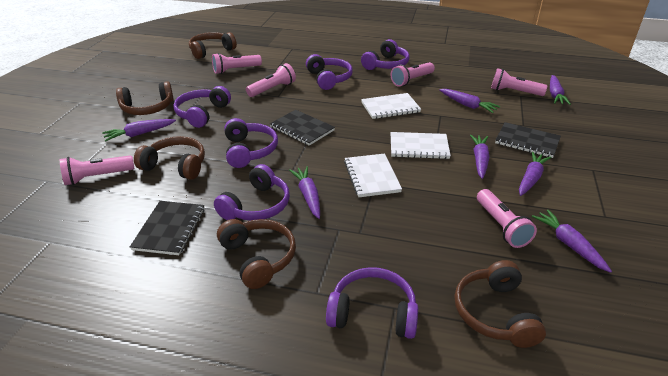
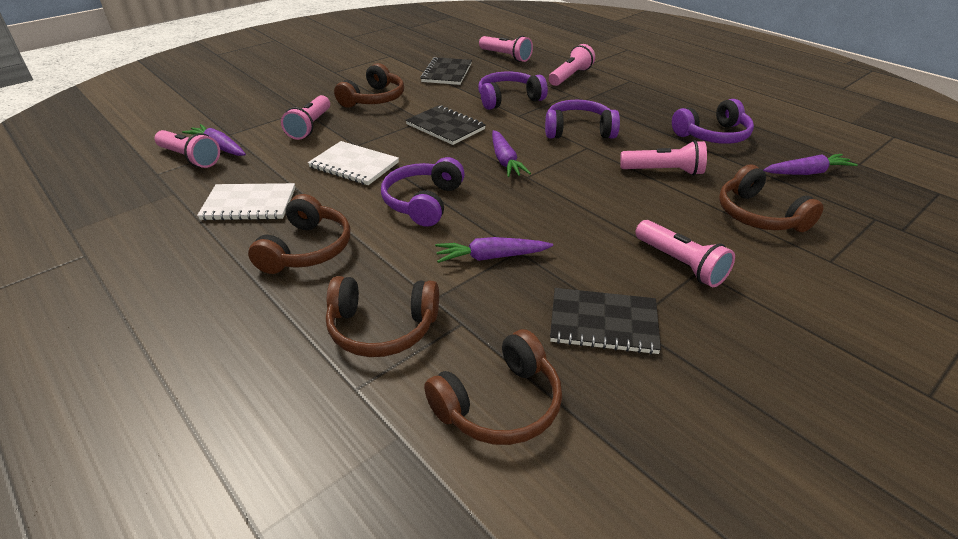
purple carrot: 7 -> 4
purple headphones: 6 -> 4
white notebook: 3 -> 2

